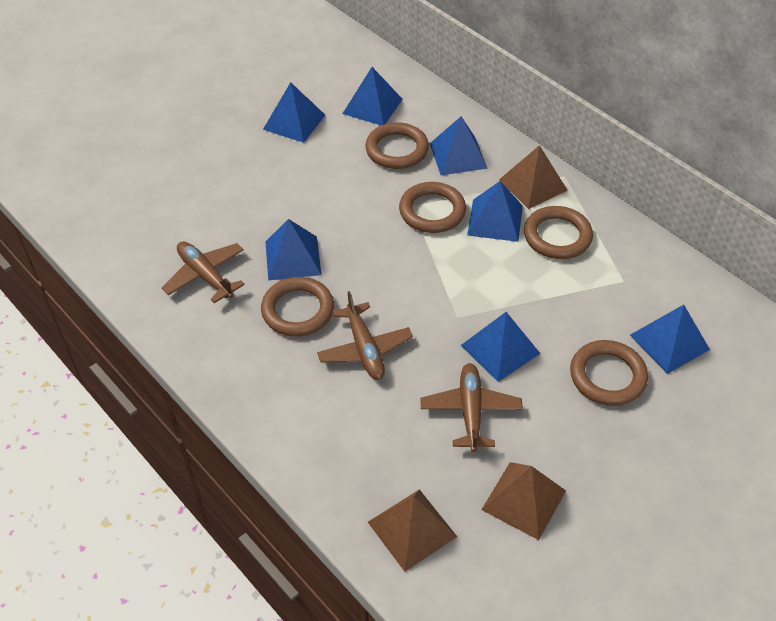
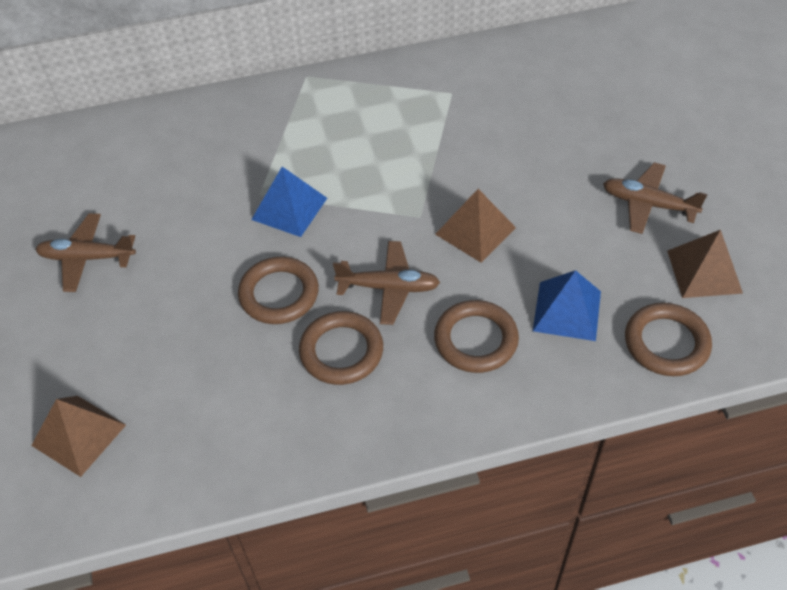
blue pyramid: 7 -> 2
brown ring: 5 -> 4

